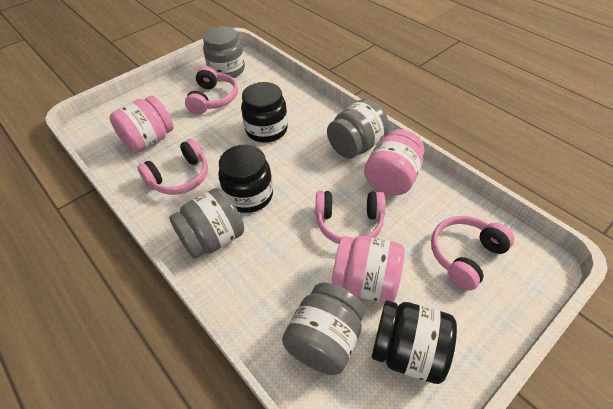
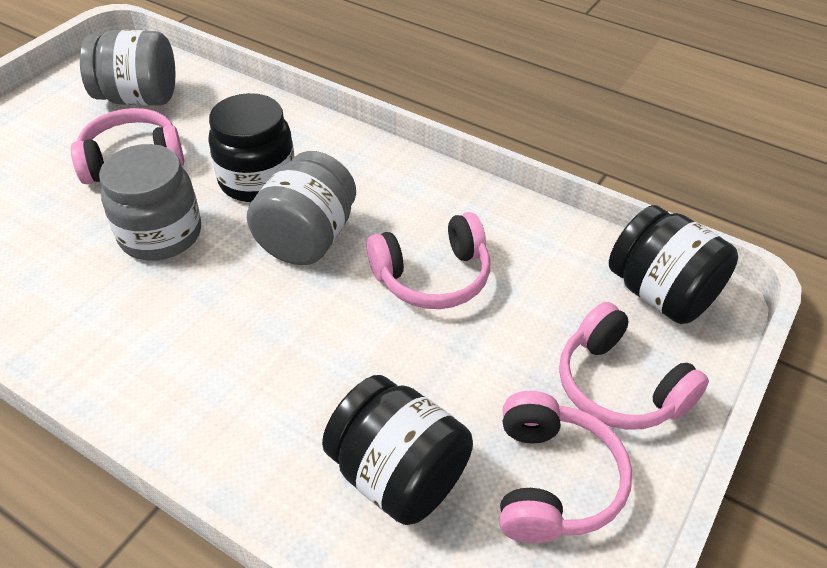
grey jar: 4 -> 3
pink jar: 3 -> 0

